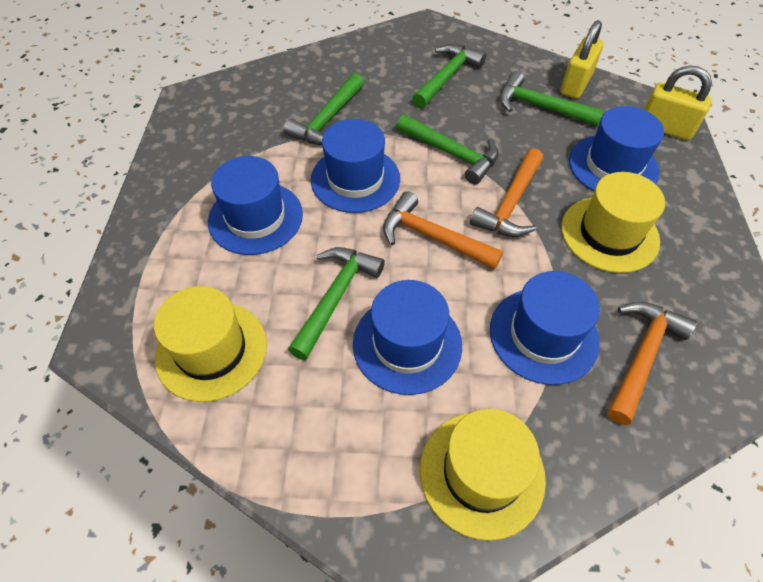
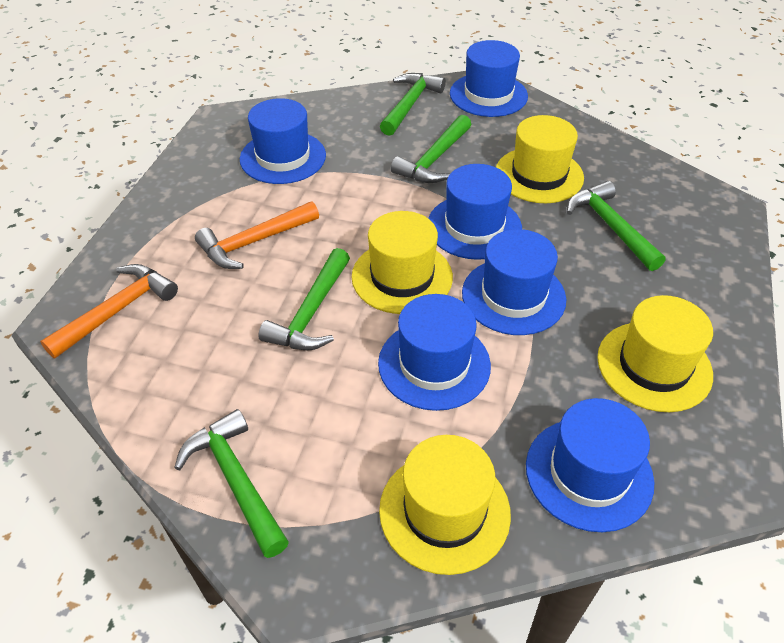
blue hat: 5 -> 6
orange hammer: 3 -> 2
yellow hat: 3 -> 4
yellow padlock: 2 -> 0

